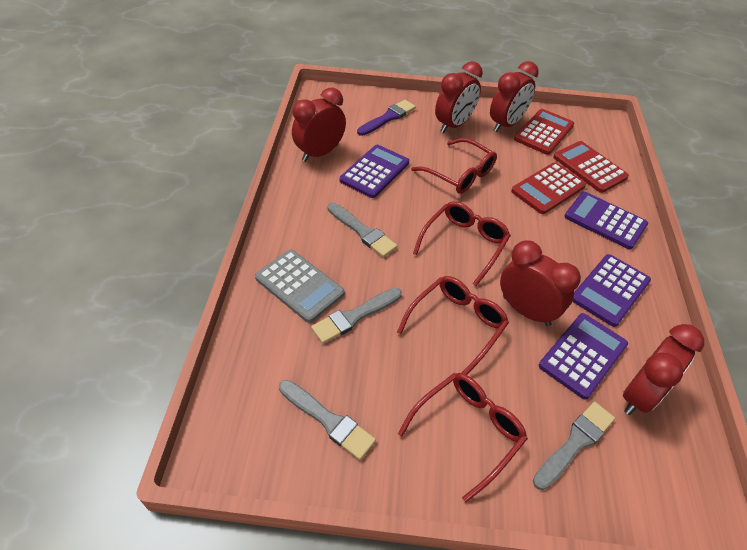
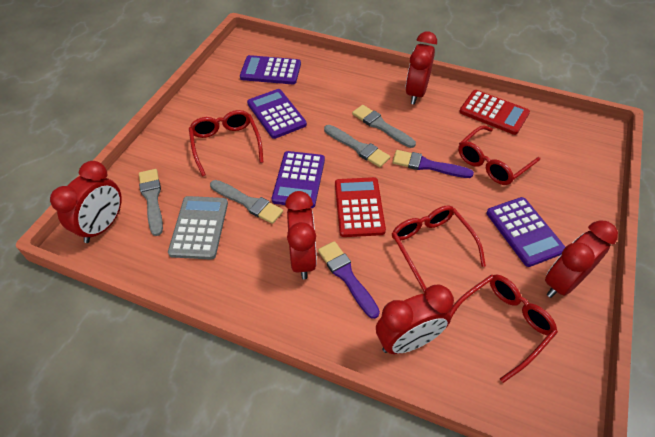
purple brush: 1 -> 2
red calculator: 3 -> 2

